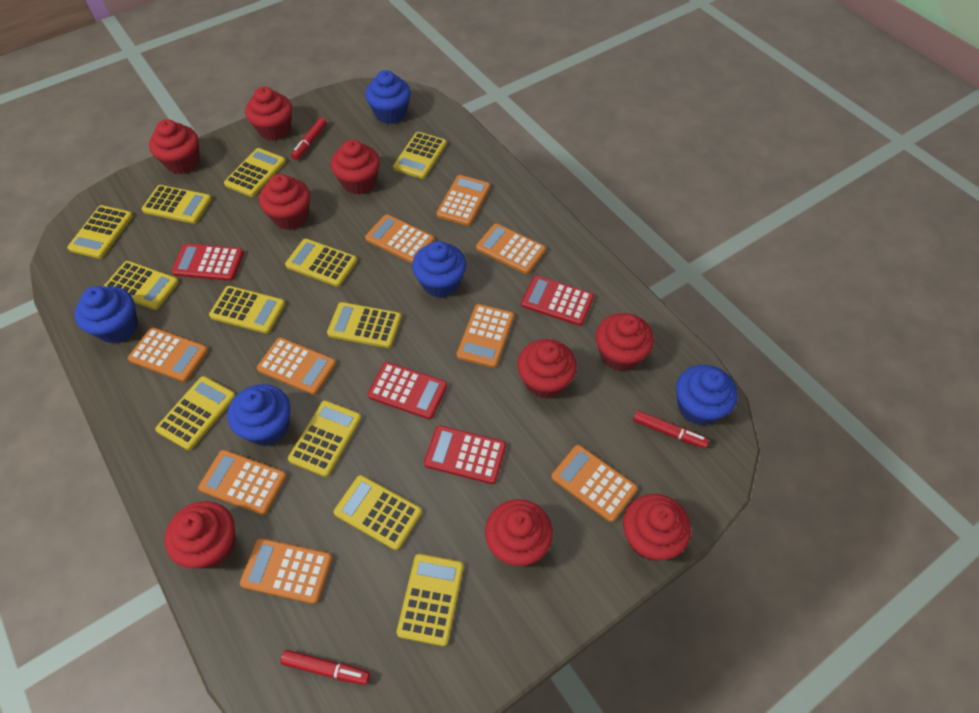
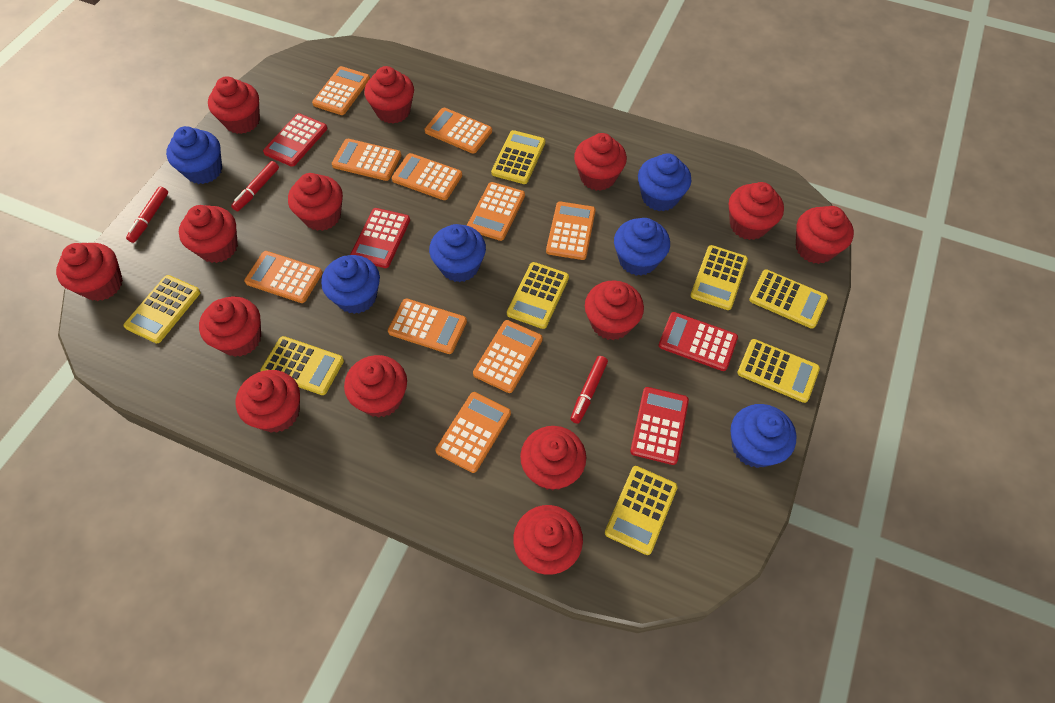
blue cupcake: 5 -> 6
orange calculator: 9 -> 10
red cupcake: 9 -> 14
yellow calculator: 12 -> 8

